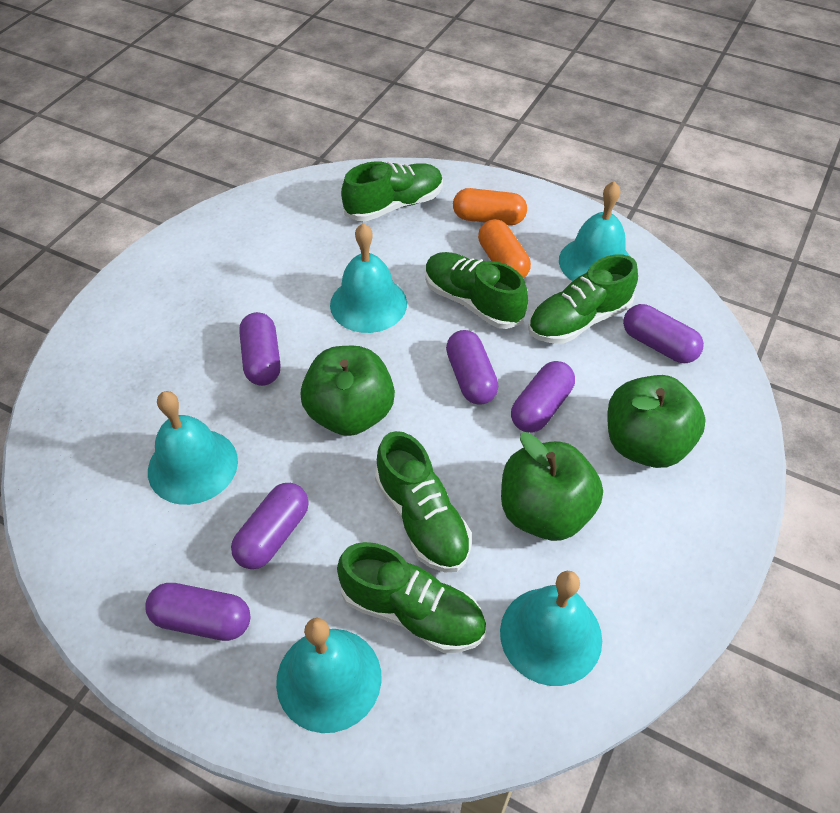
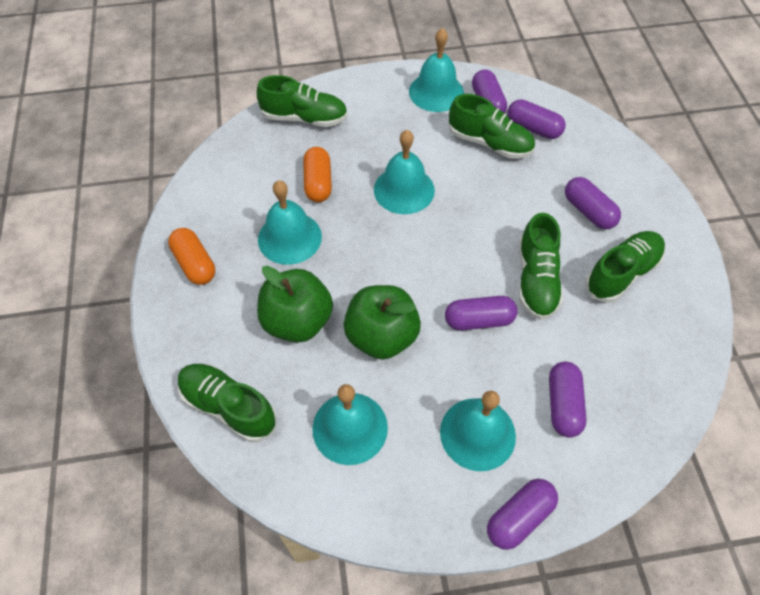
green apple: 3 -> 2

